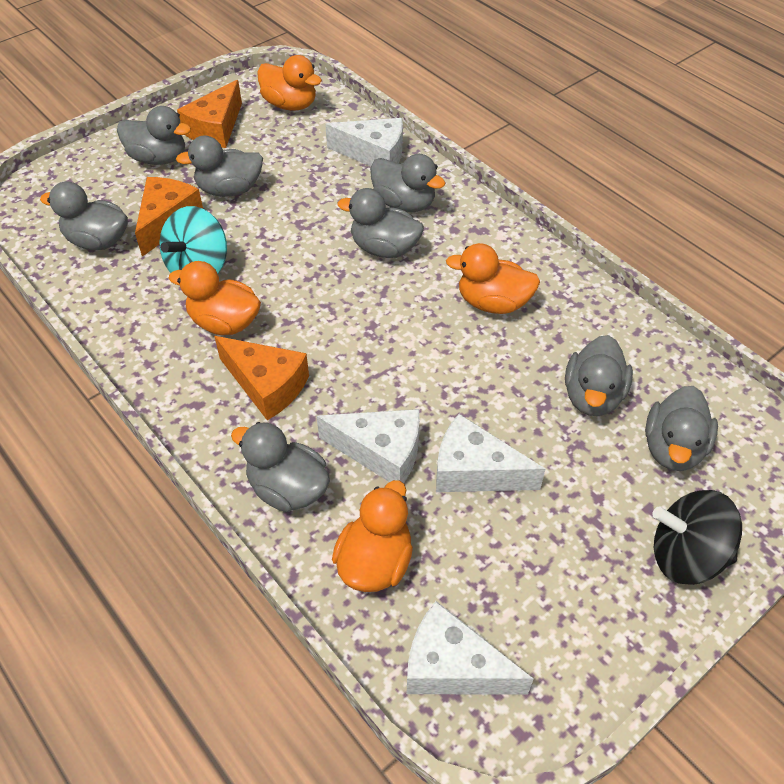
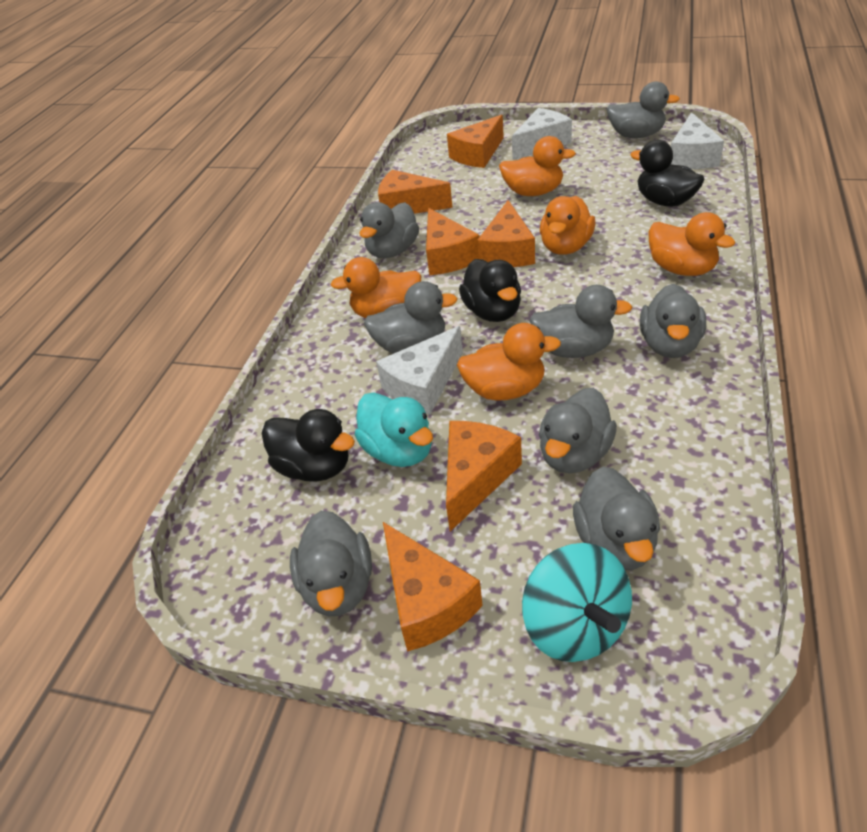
black duck: 0 -> 3
black spinning top: 1 -> 0
orange cheese: 3 -> 6
orange duck: 4 -> 5
turquoise duck: 0 -> 1
white cheese: 4 -> 3

